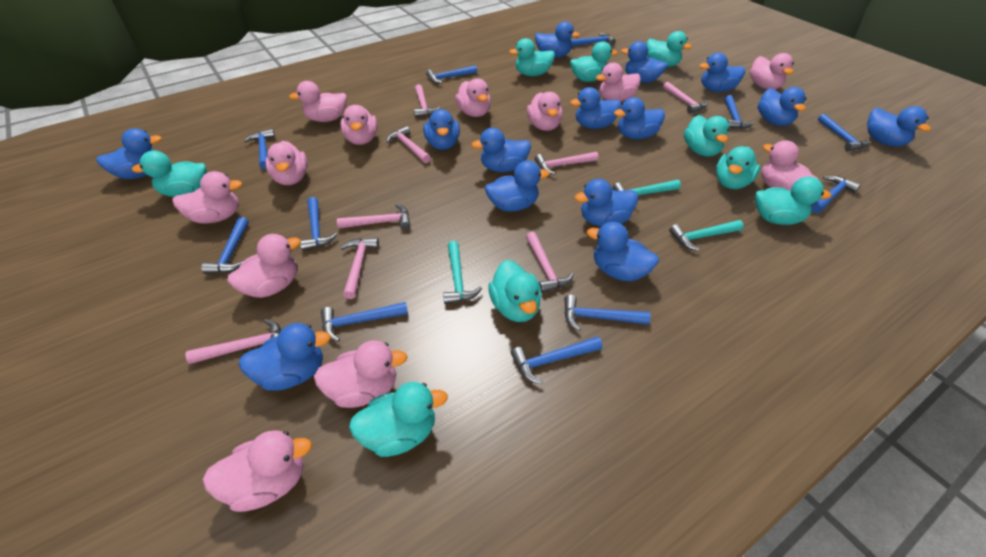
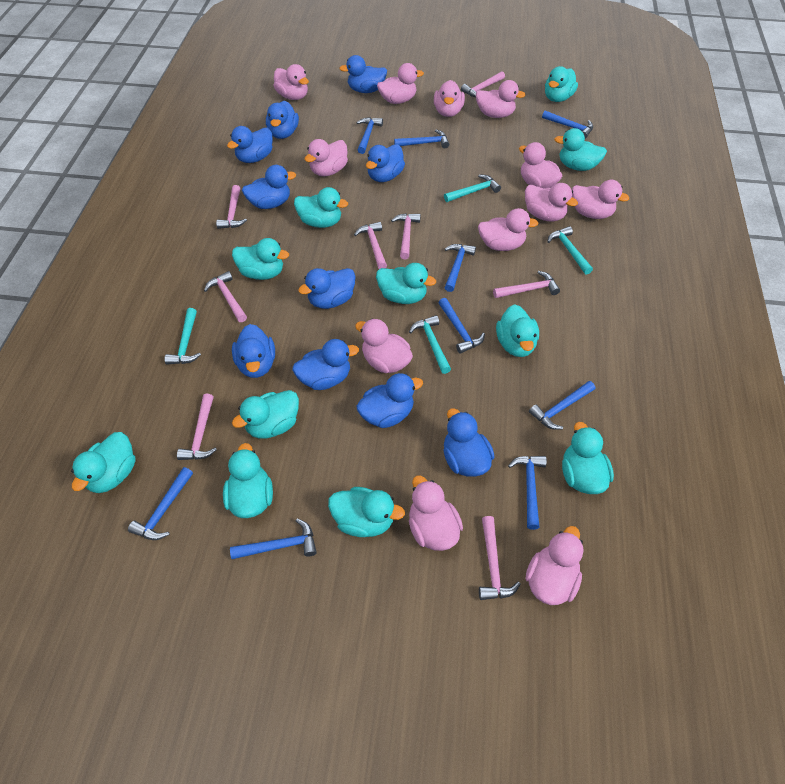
blue duck: 14 -> 10
blue hammer: 11 -> 9
turquoise duck: 9 -> 11
turquoise hammer: 3 -> 4

